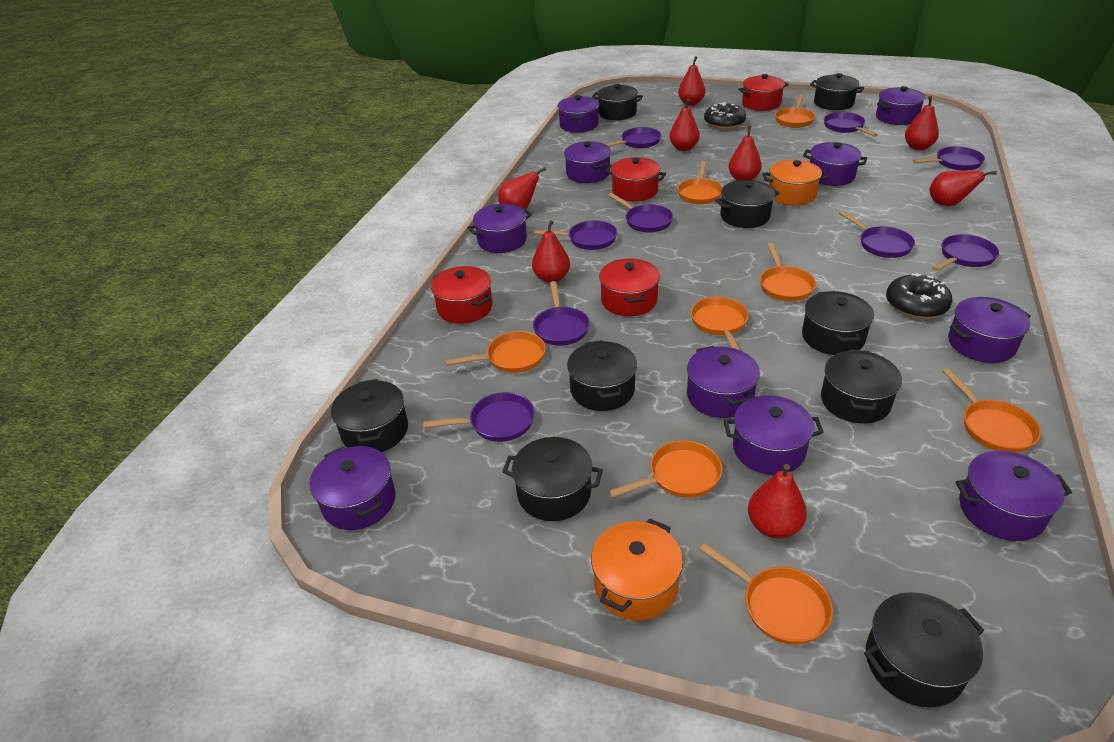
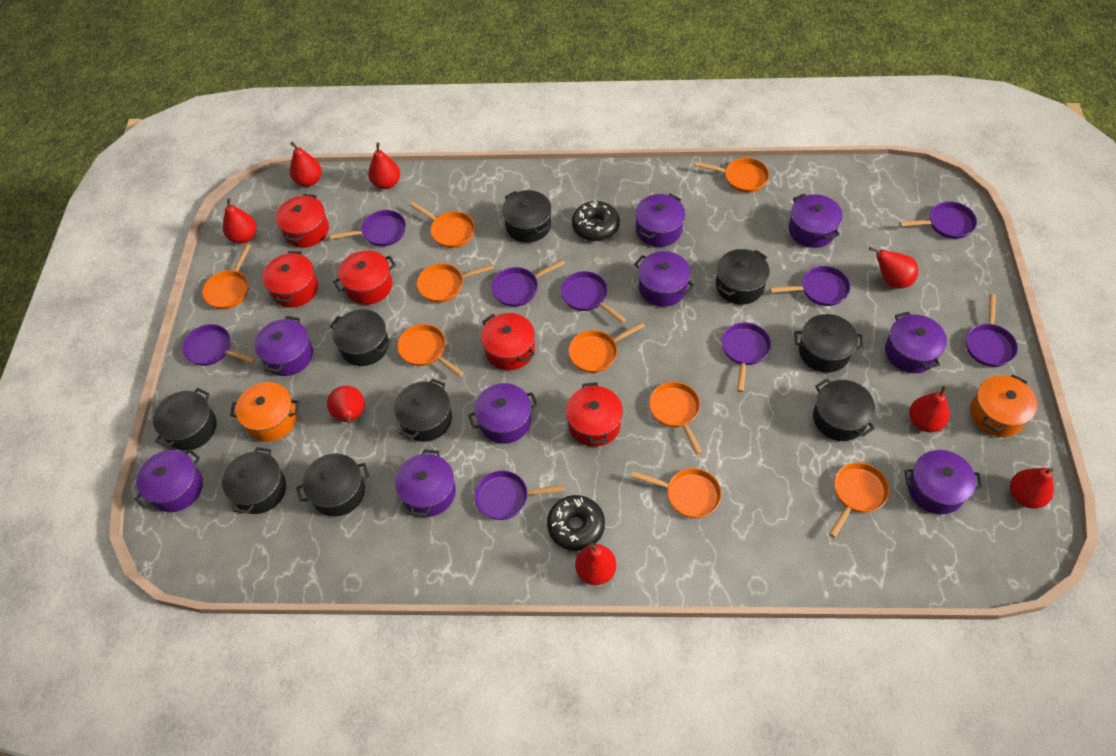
orange pan: 8 -> 9
purple pot: 10 -> 9
red pot: 4 -> 5

